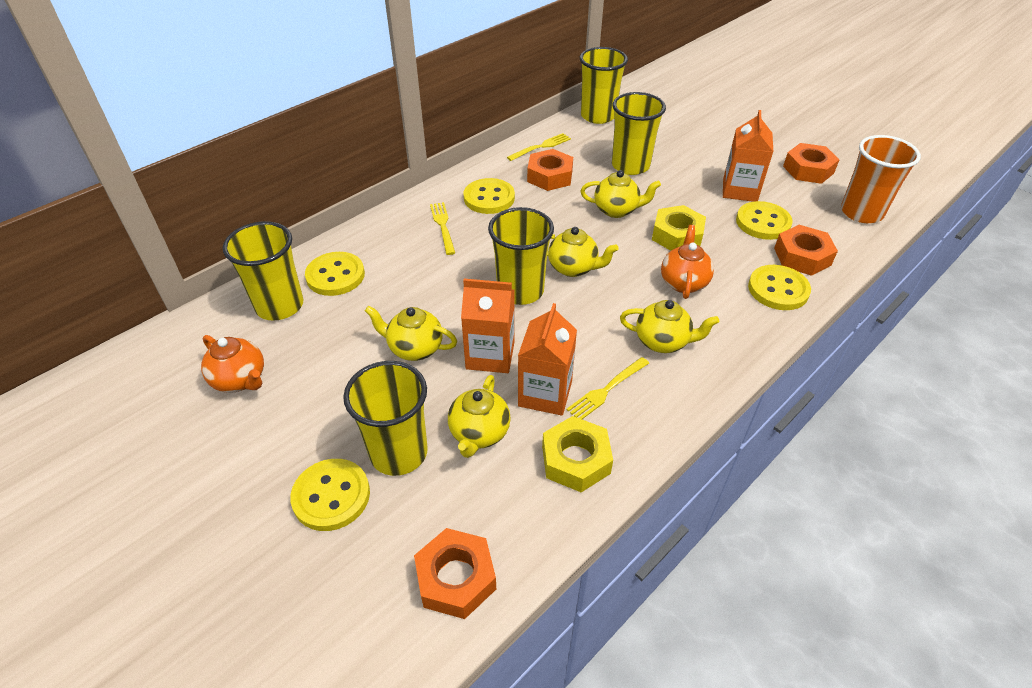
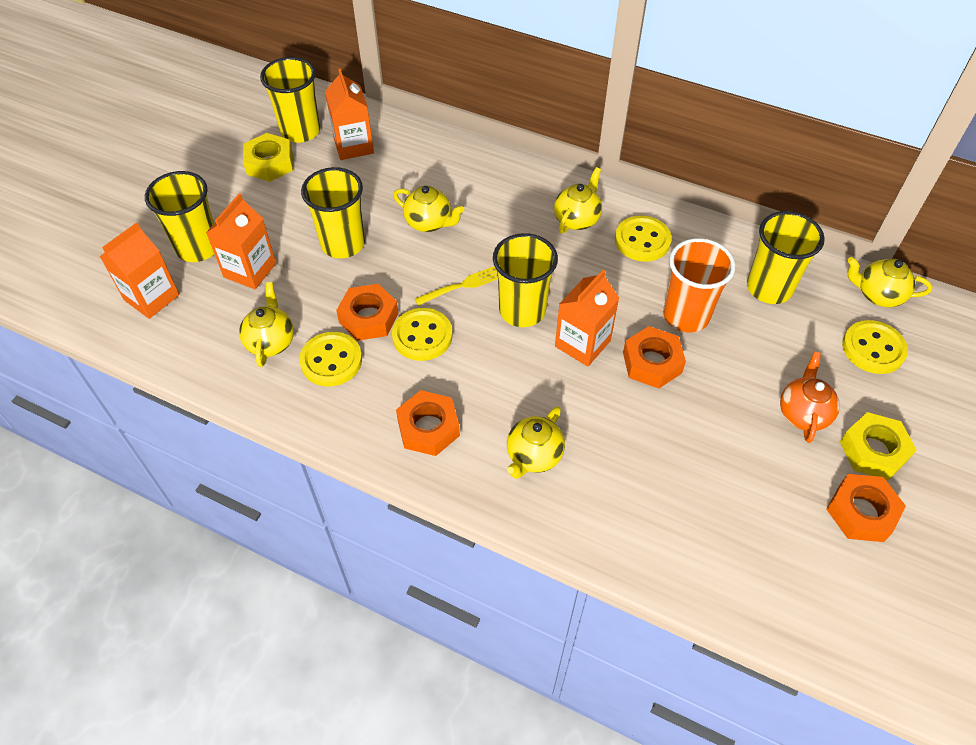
orange carton: 3 -> 4
orange teapot: 2 -> 1
yellow button: 5 -> 4
yellow fork: 3 -> 1

